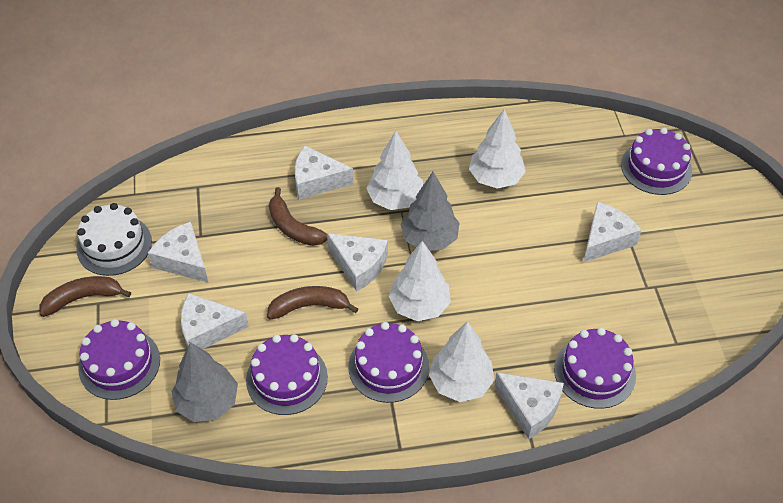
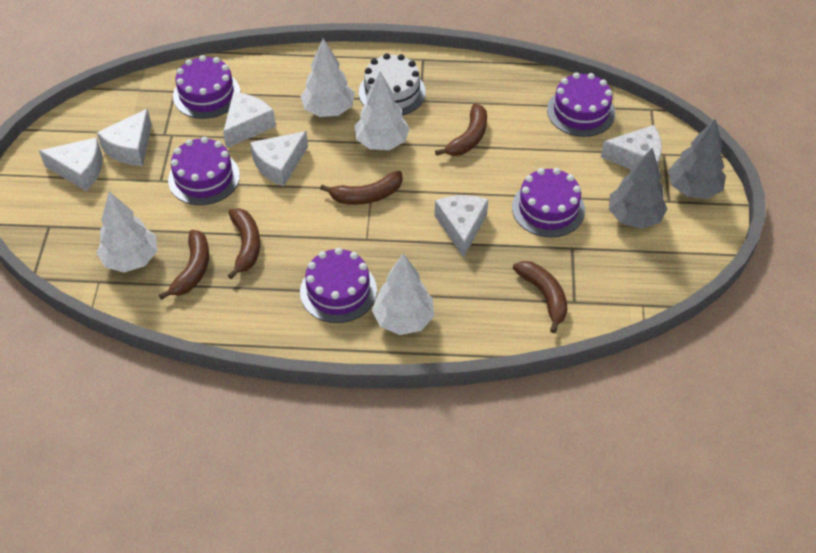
brown banana: 3 -> 5

